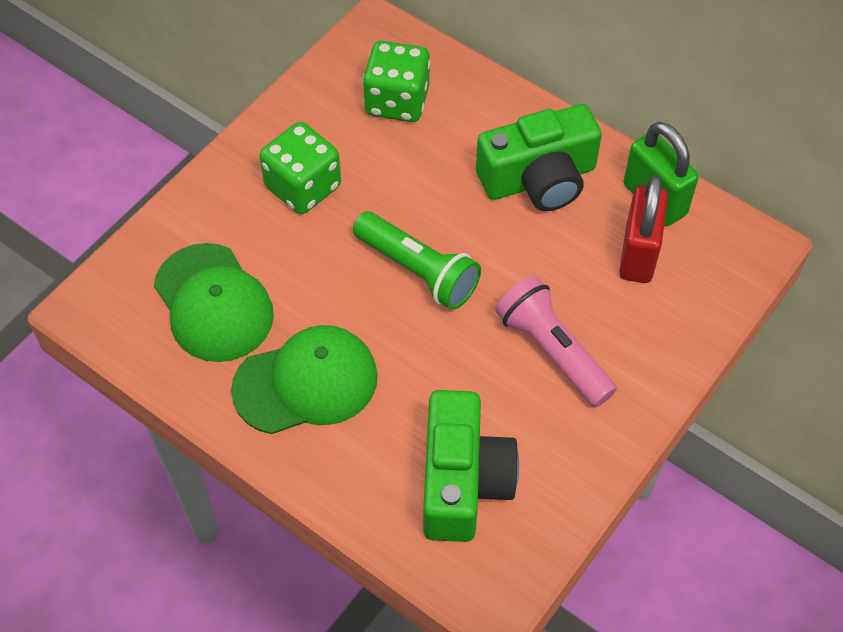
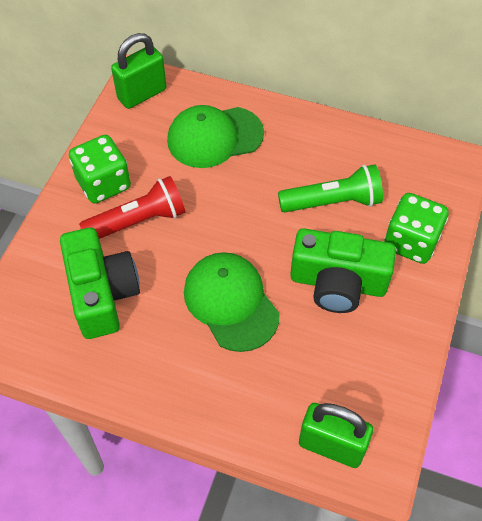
green padlock: 1 -> 2
pink flashlight: 1 -> 0
red flashlight: 0 -> 1
red padlock: 1 -> 0

